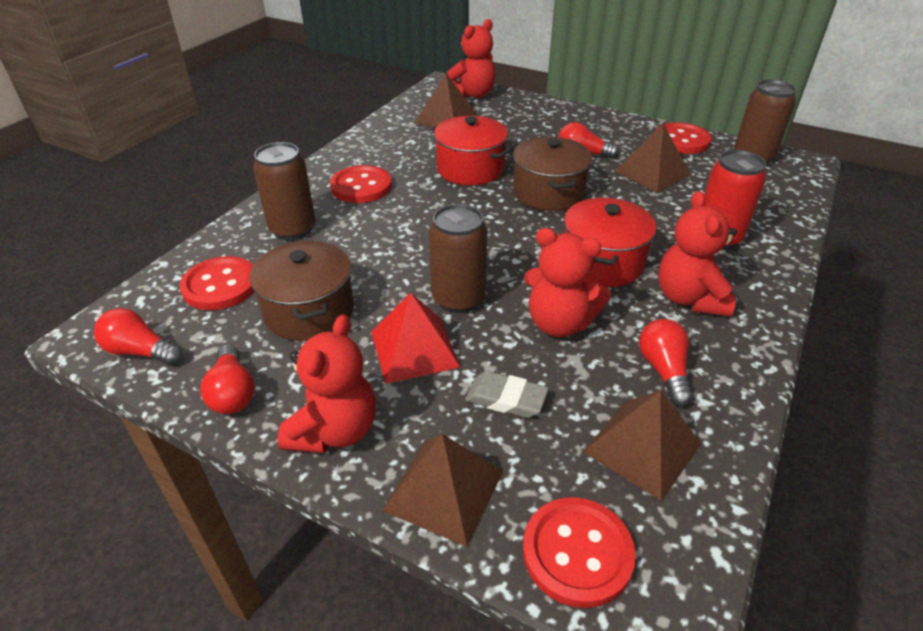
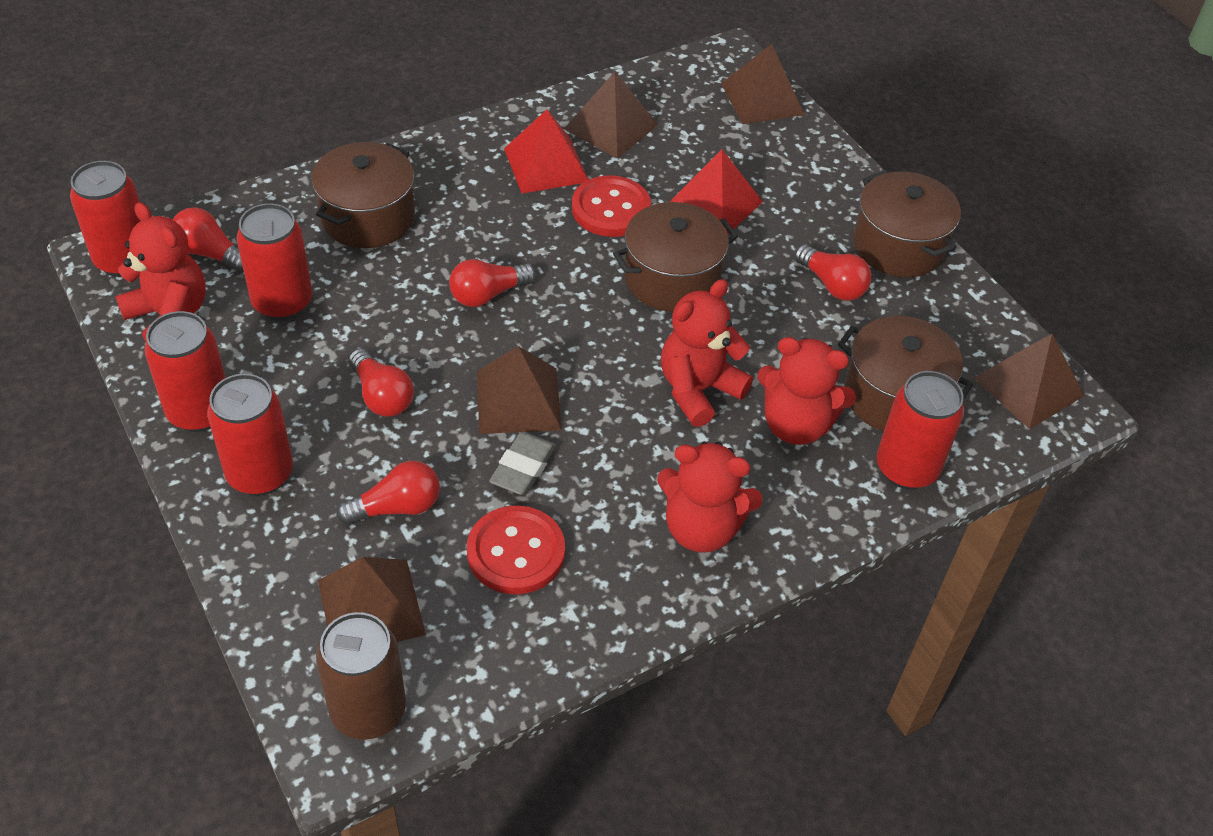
brown can: 3 -> 1
brown pot: 2 -> 4
brown pyramid: 4 -> 5
red button: 4 -> 2
red can: 1 -> 5
red light bulb: 4 -> 5
red pot: 2 -> 0
red pyramid: 1 -> 2

